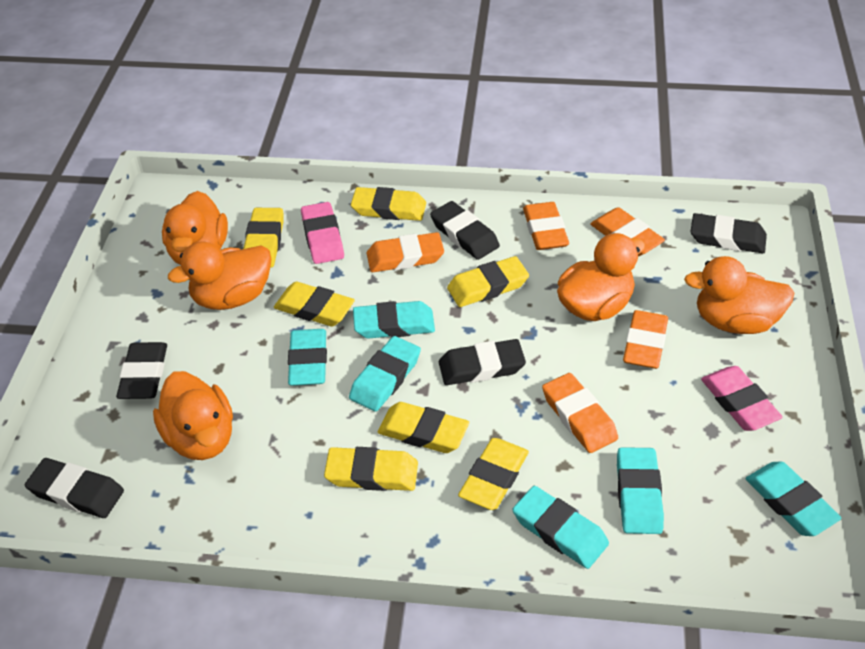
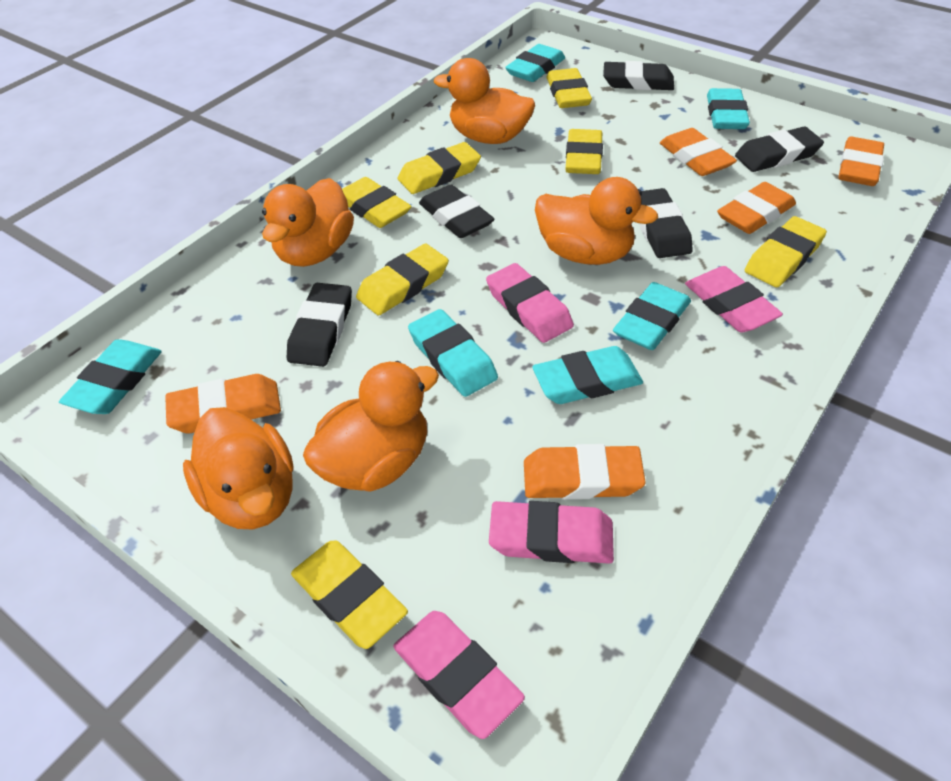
pink eraser: 2 -> 4

